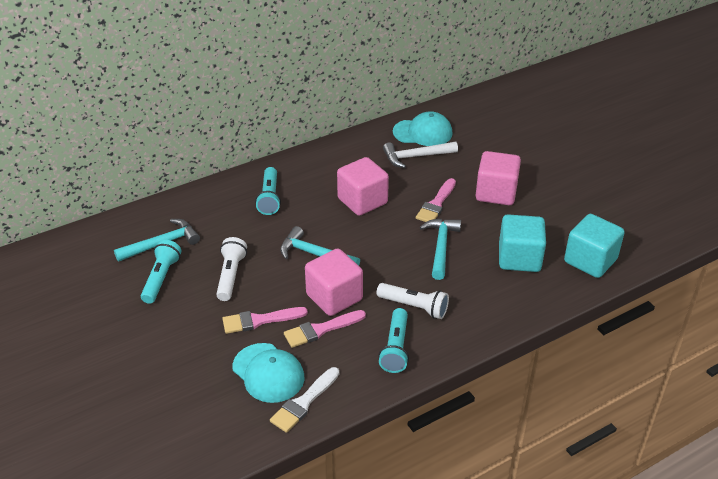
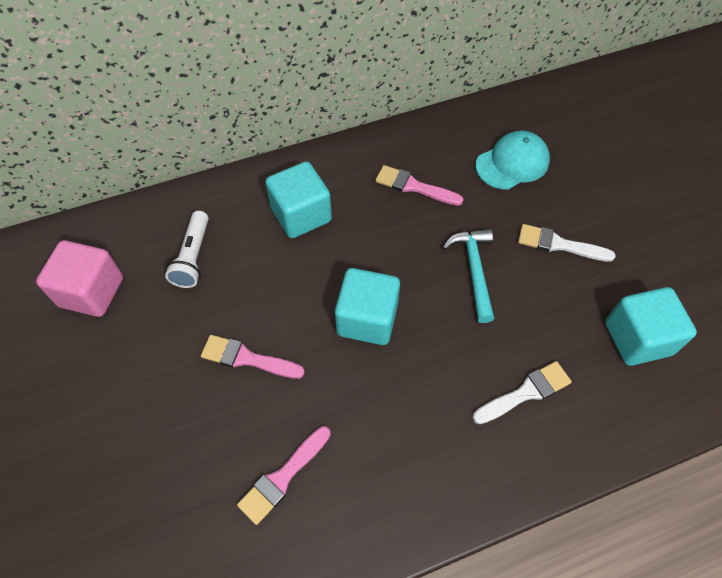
pink cube: 3 -> 1
turquoise cap: 2 -> 1
turquoise cube: 2 -> 3
turquoise flashlight: 3 -> 0
turquoise hammer: 3 -> 1
white brush: 1 -> 2
white flashlight: 2 -> 1
white hammer: 1 -> 0

